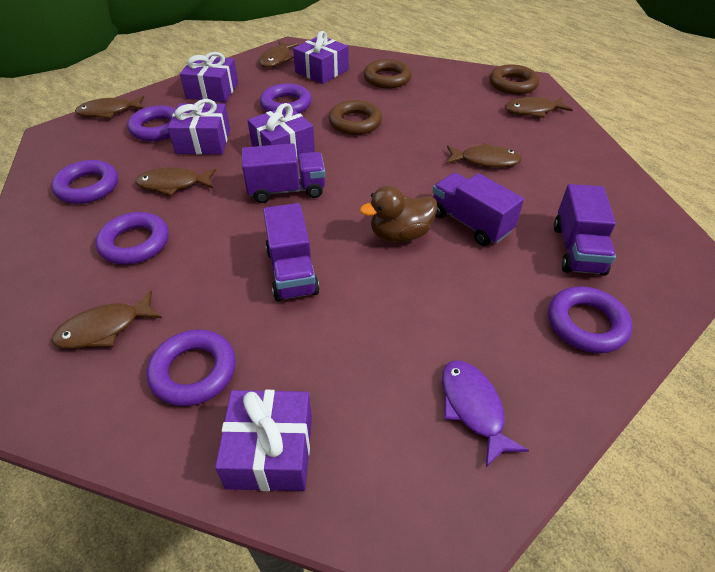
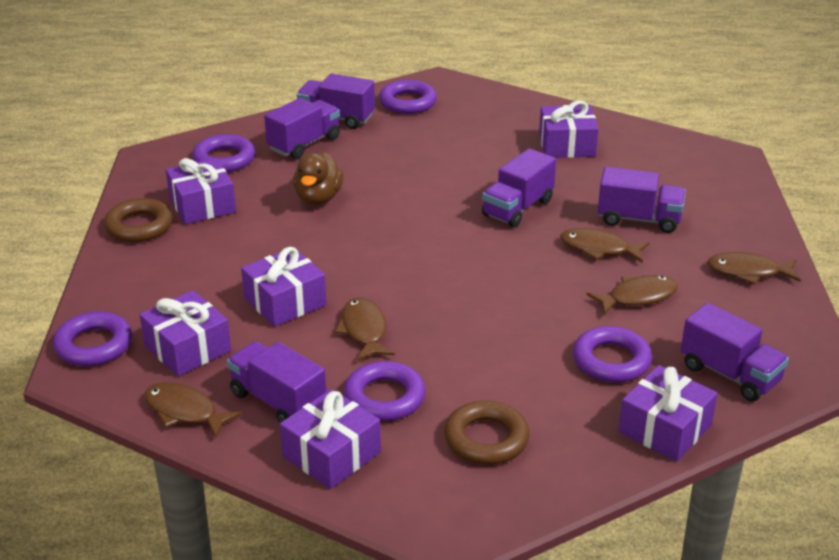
brown fish: 6 -> 5
brown ring: 3 -> 2
purple fish: 1 -> 0
purple gift: 5 -> 6
purple ring: 6 -> 5
purple truck: 4 -> 6

